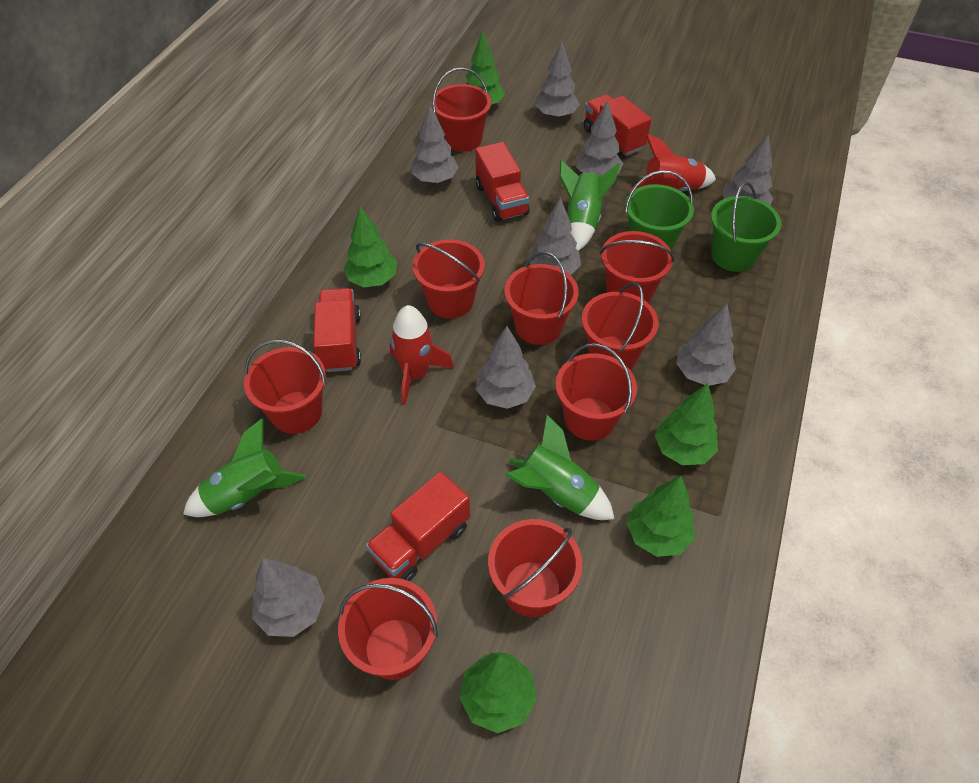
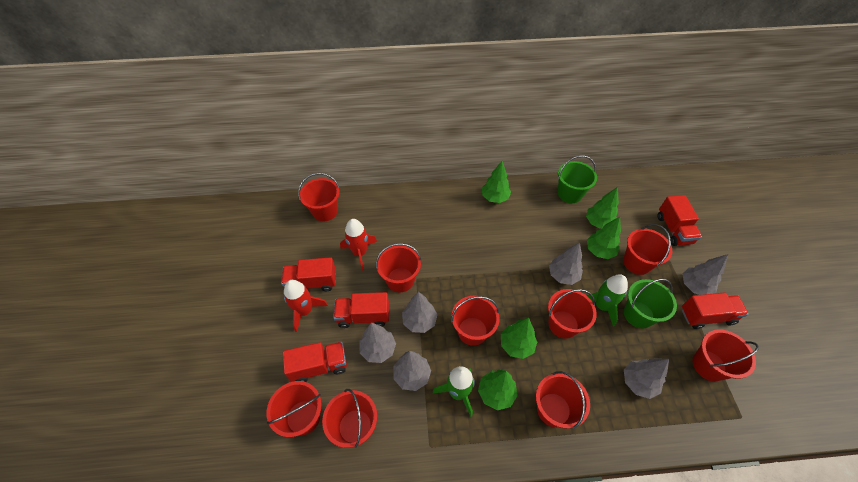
green rocket: 3 -> 2
grey tree: 8 -> 6
red truck: 4 -> 5

